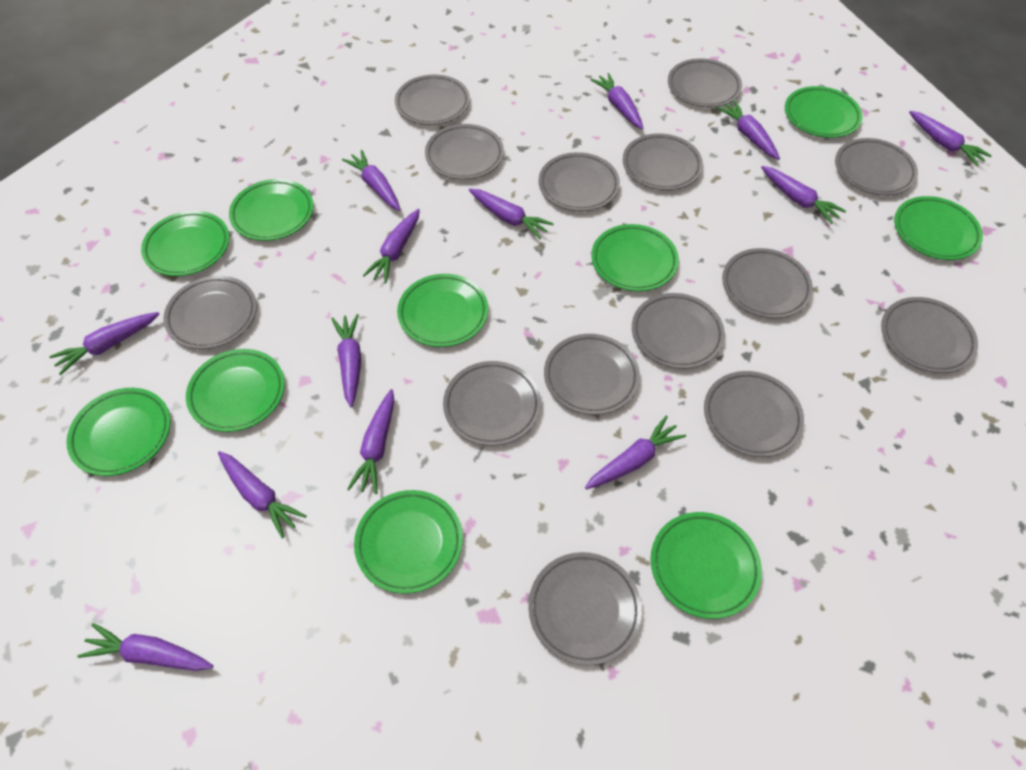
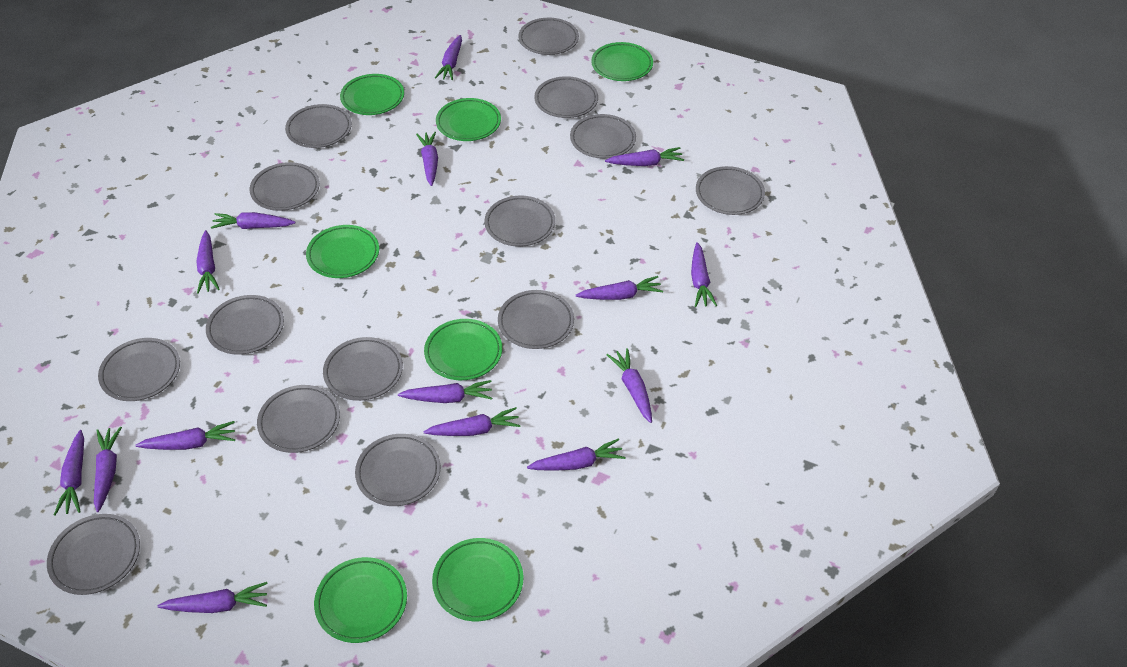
green plate: 10 -> 7
purple carrot: 13 -> 15

